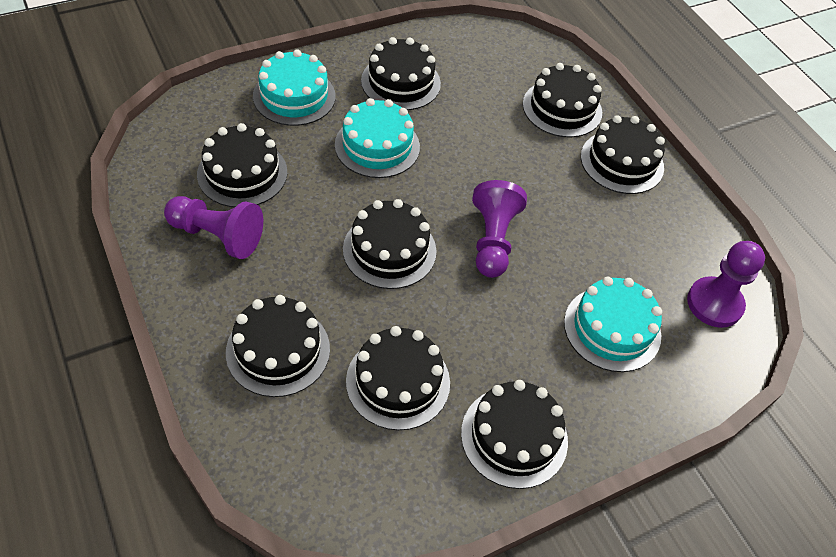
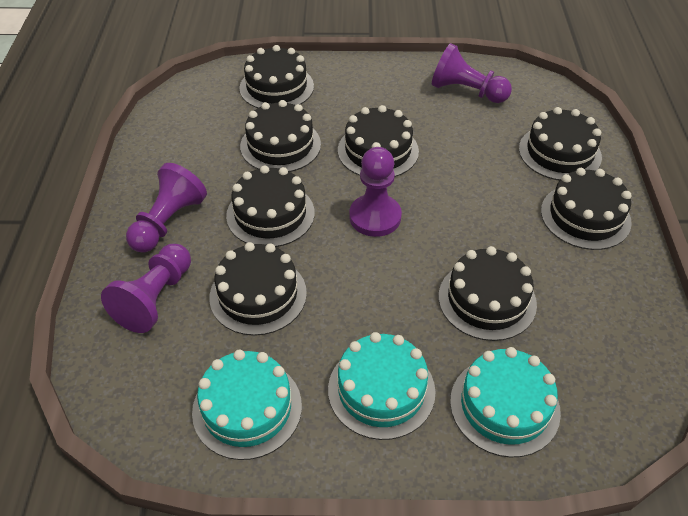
purple pawn: 3 -> 4

